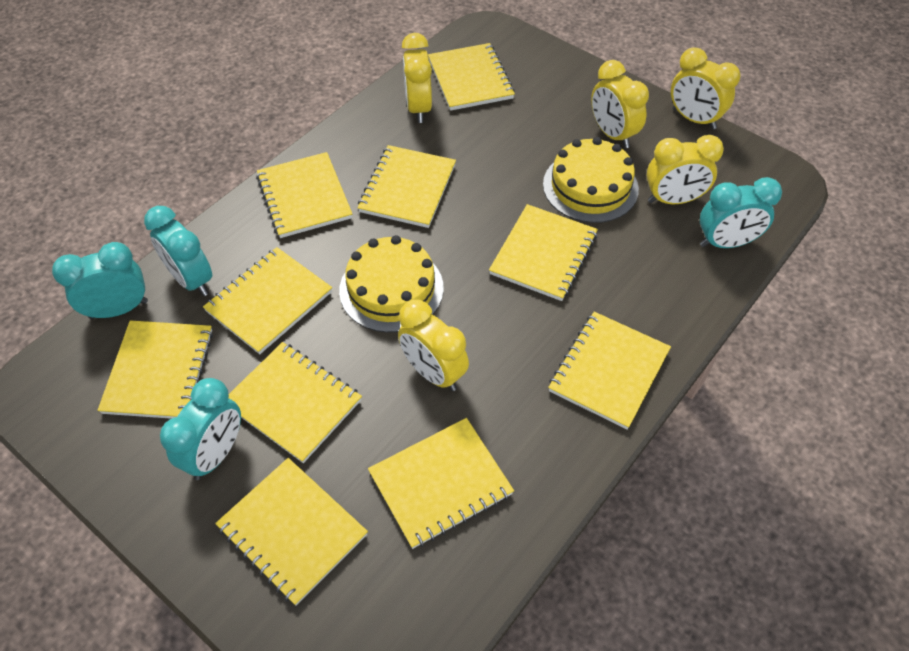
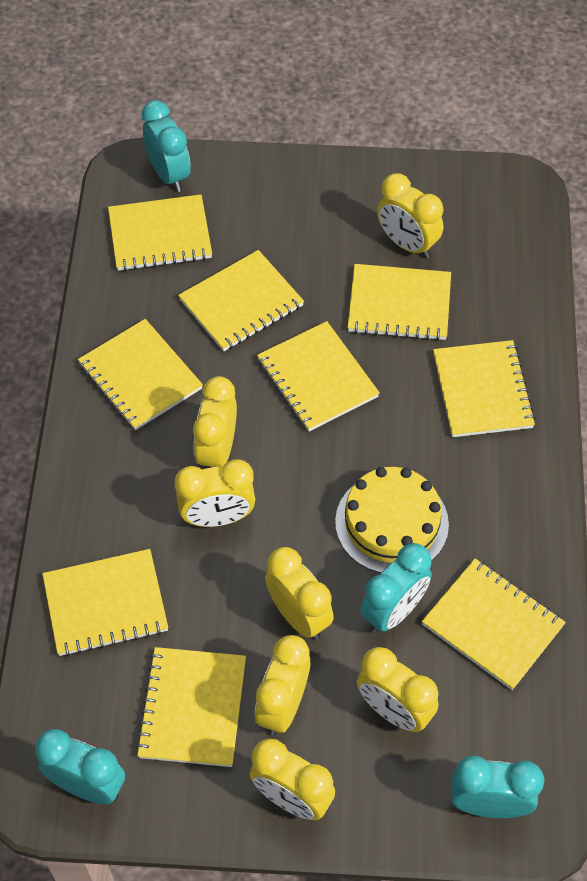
yellow cake: 2 -> 1
yellow clock: 5 -> 7
yellow notebook: 10 -> 9

